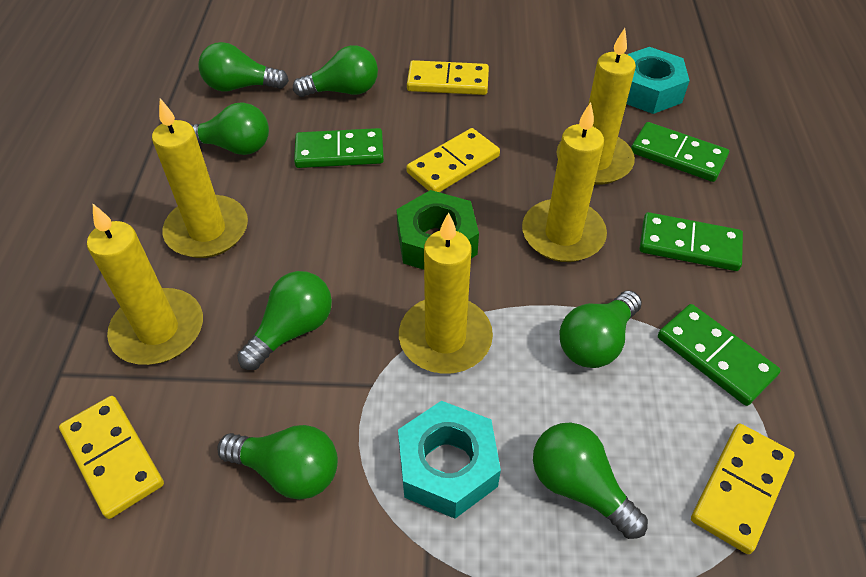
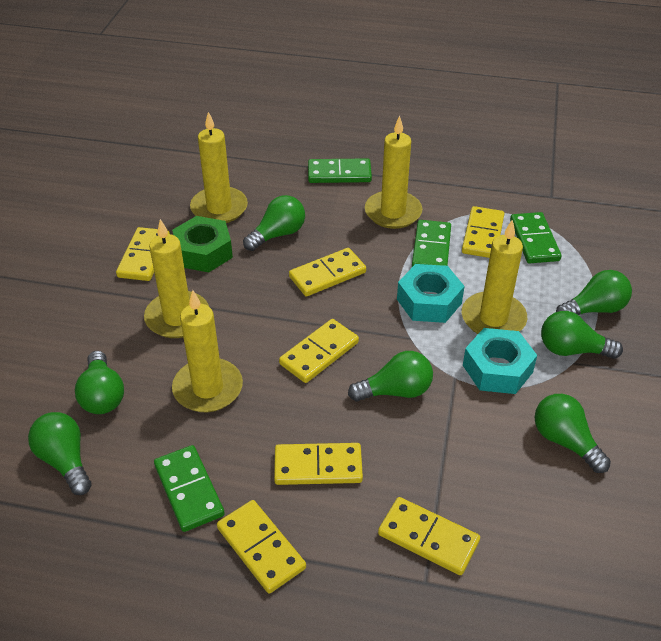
yellow domino: 4 -> 7

